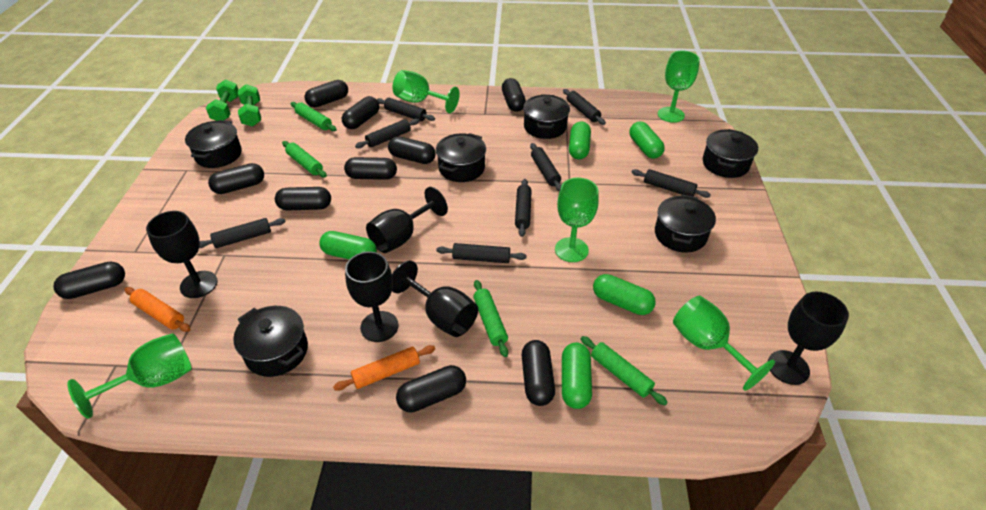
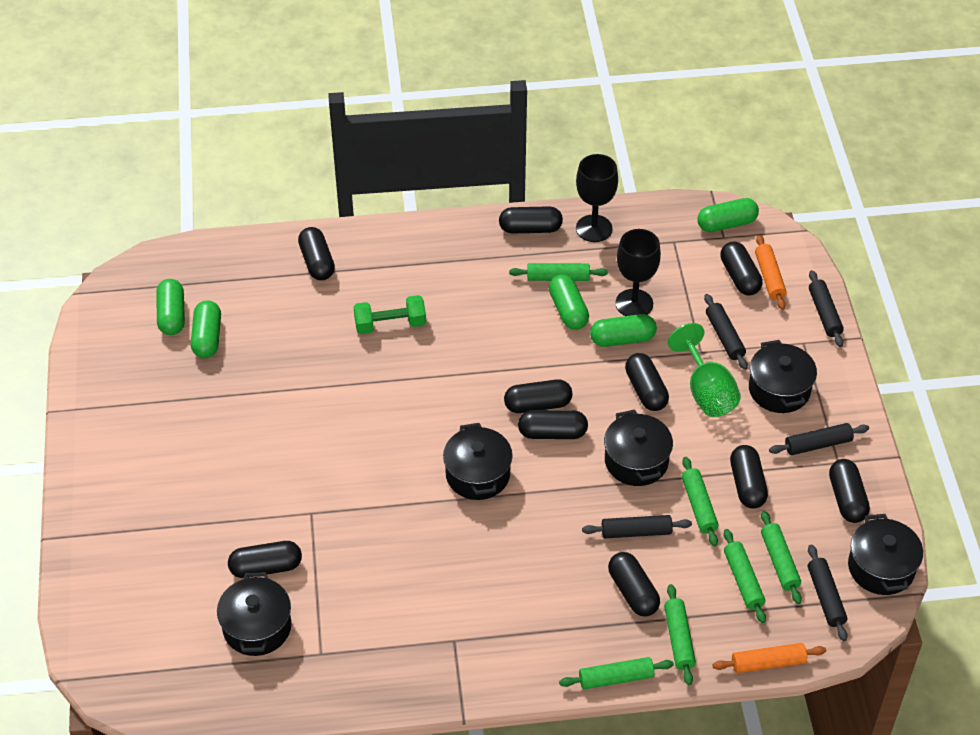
black goblet: 5 -> 2
black pot: 6 -> 5
black rolling pin: 8 -> 5
green dumbbell: 2 -> 1
green goblet: 5 -> 1
green rolling pin: 4 -> 6

